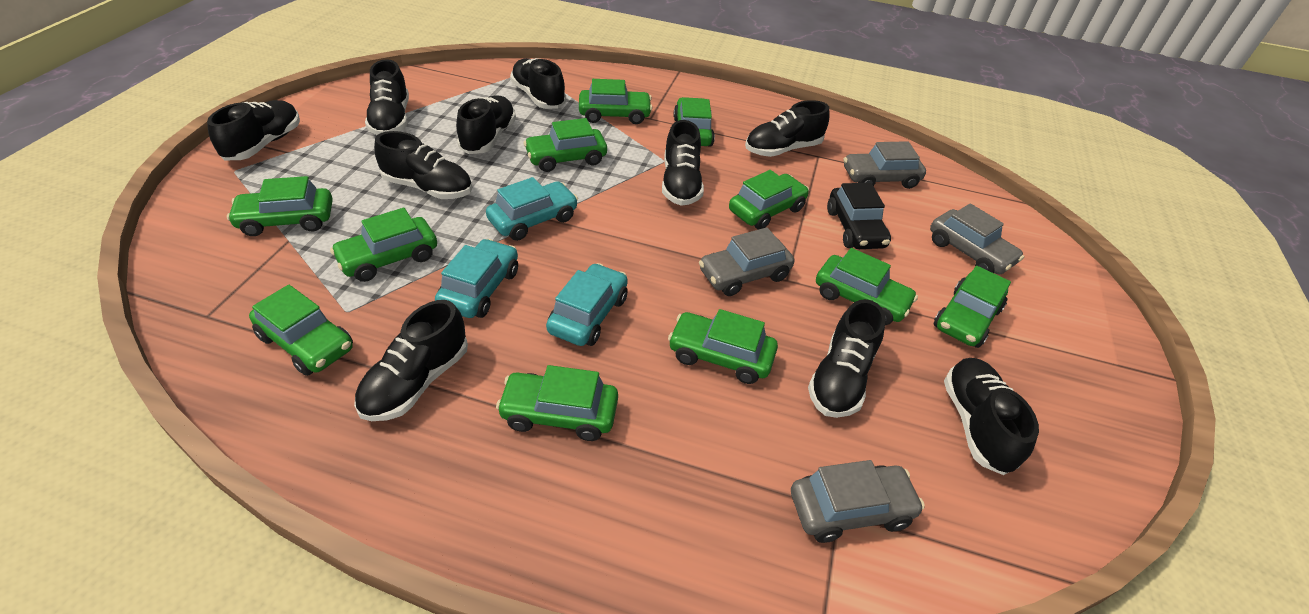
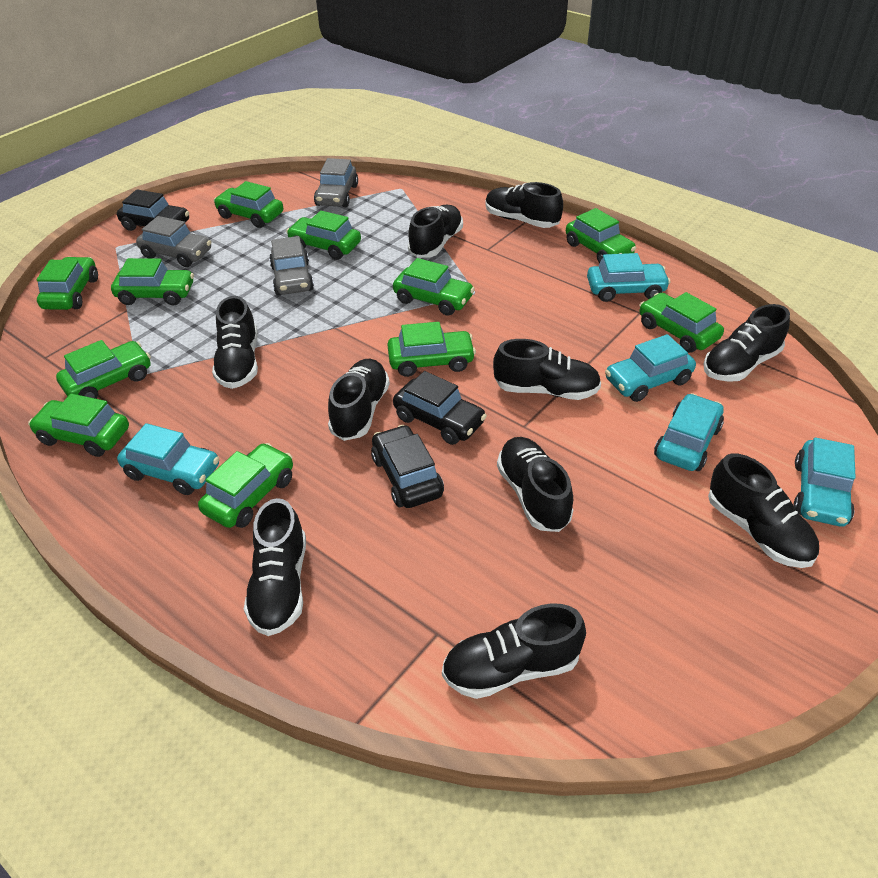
black car: 1 -> 3
grey car: 4 -> 3
turquoise car: 3 -> 5

